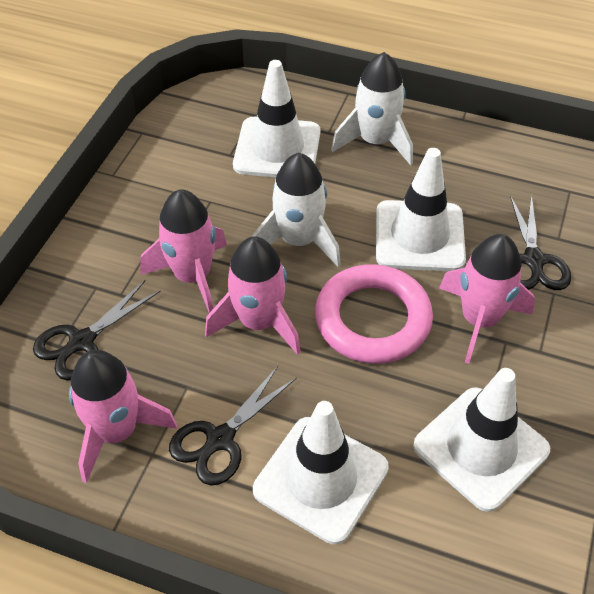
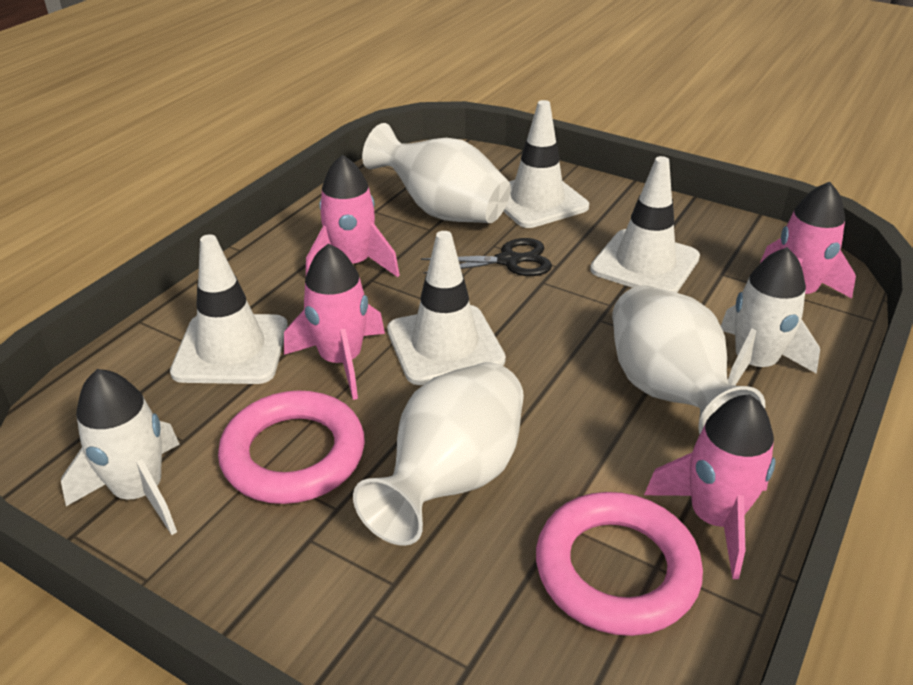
black scissors: 3 -> 1
pink ring: 1 -> 2
white vase: 0 -> 3

